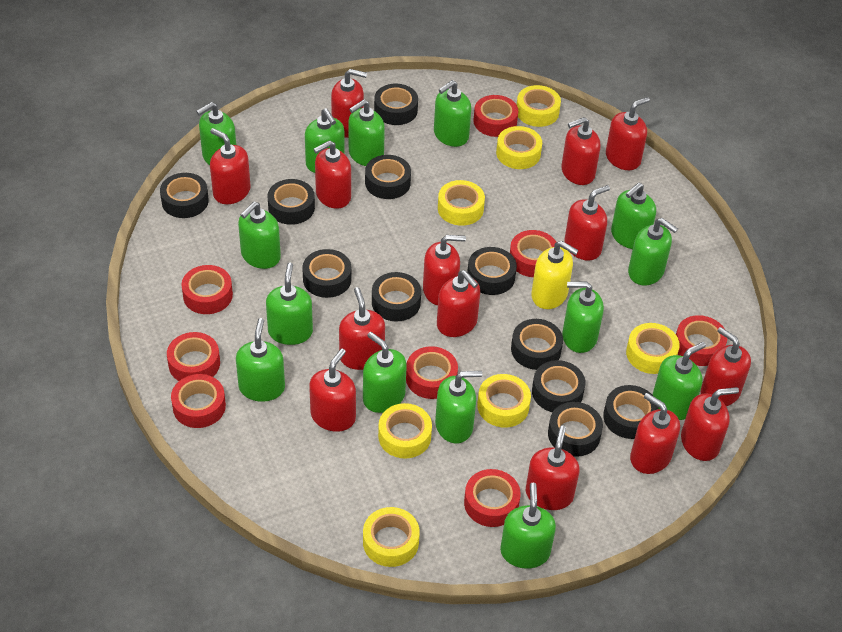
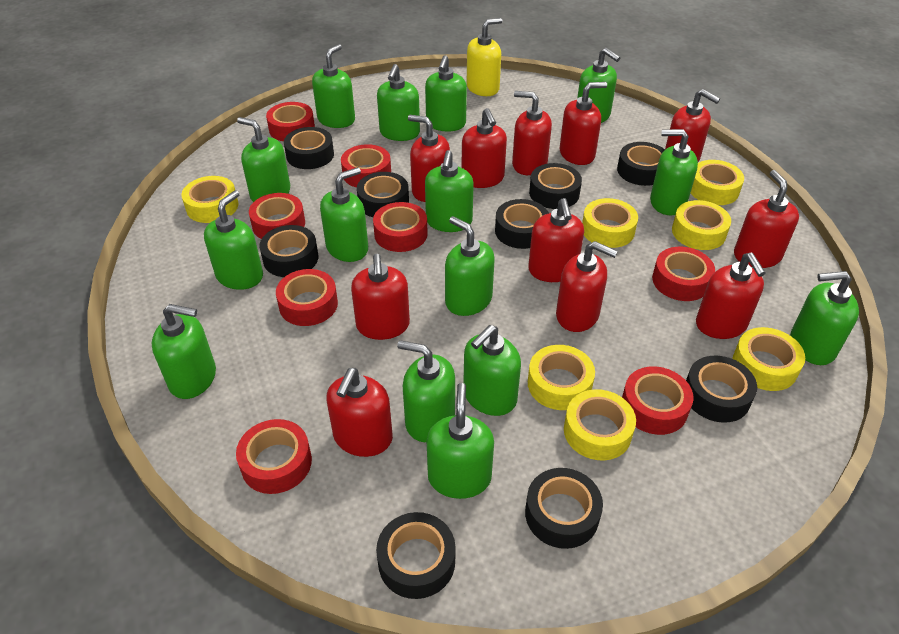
black tape: 11 -> 9
green soap dispenser: 14 -> 15
red soap dispenser: 14 -> 11

